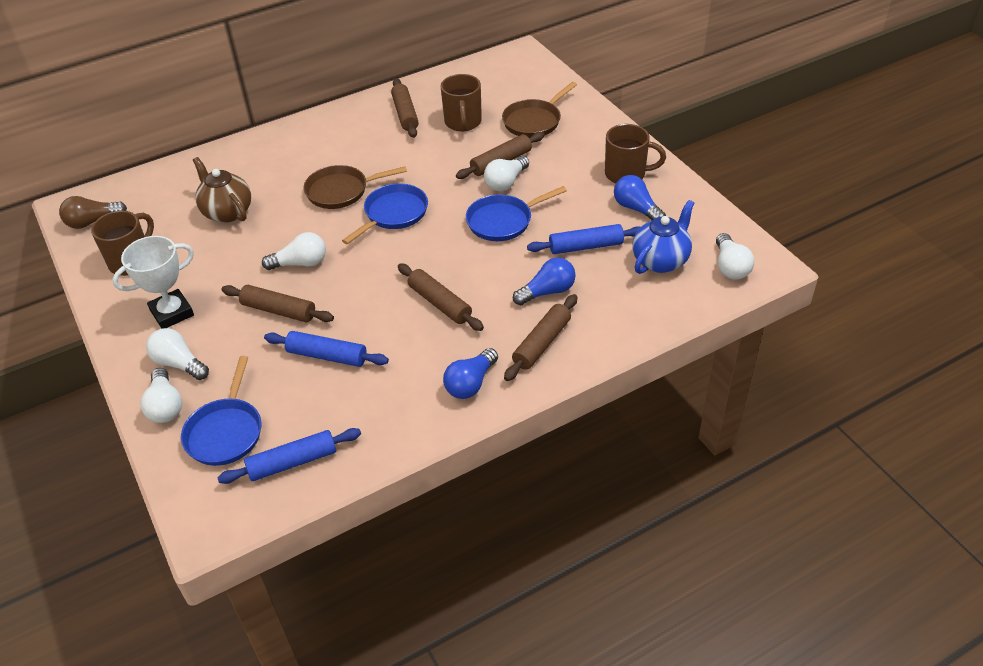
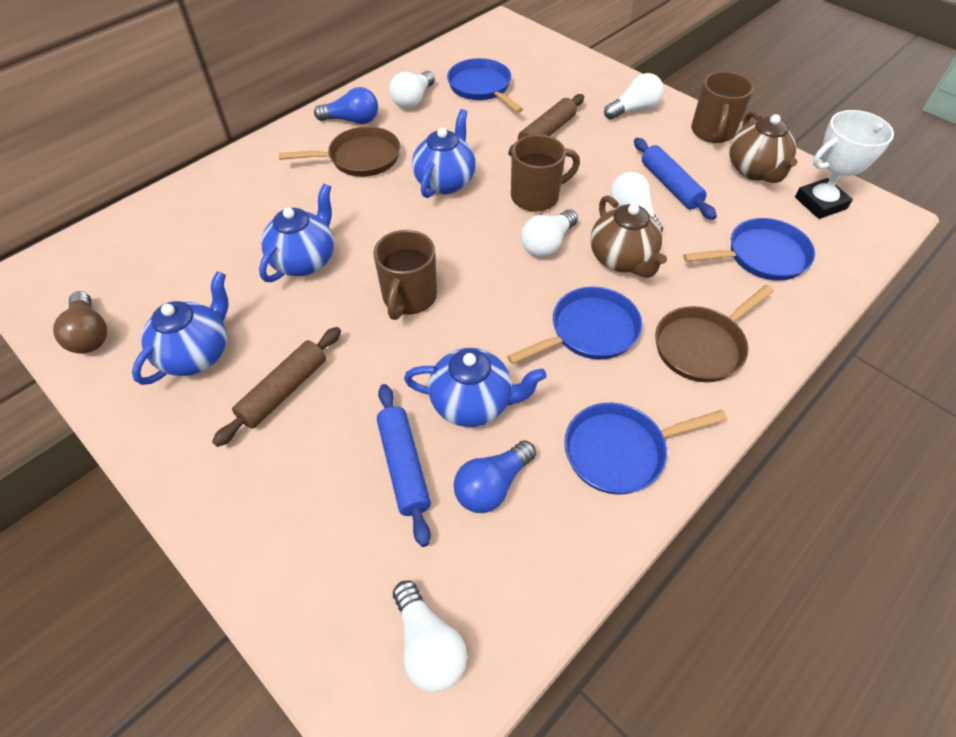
blue light bulb: 3 -> 2
blue pan: 3 -> 4
blue rolling pin: 3 -> 2
blue teapot: 1 -> 4
brown rolling pin: 5 -> 2
brown teapot: 1 -> 2

